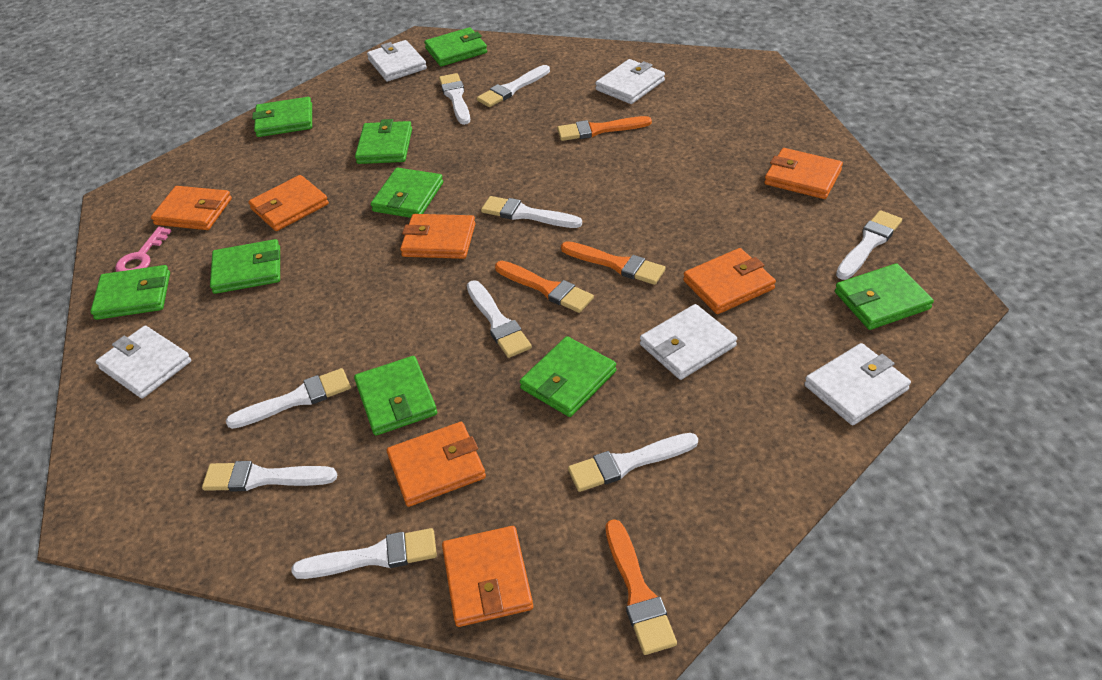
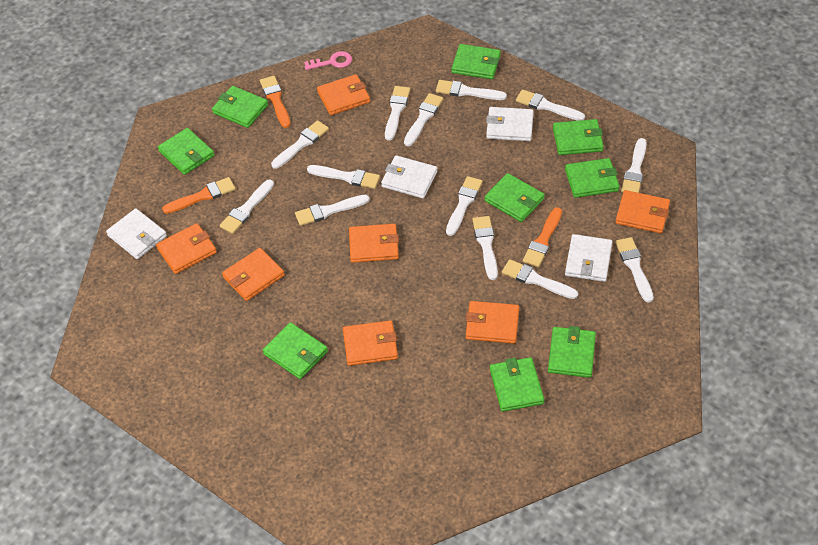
orange brush: 4 -> 3
white brush: 9 -> 13
white wallet: 5 -> 4

